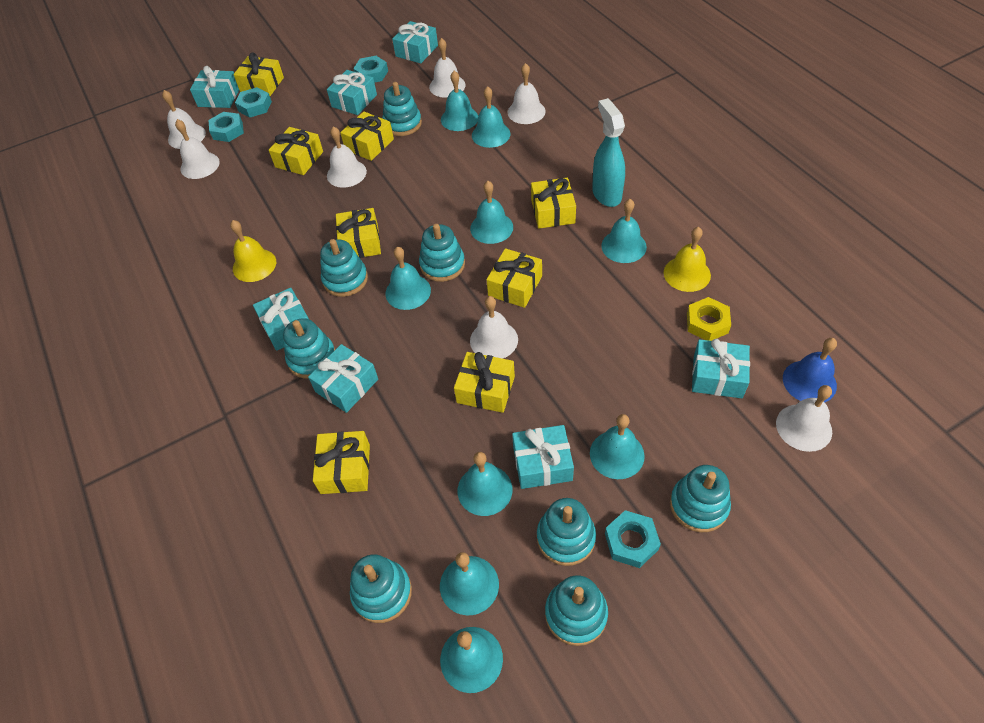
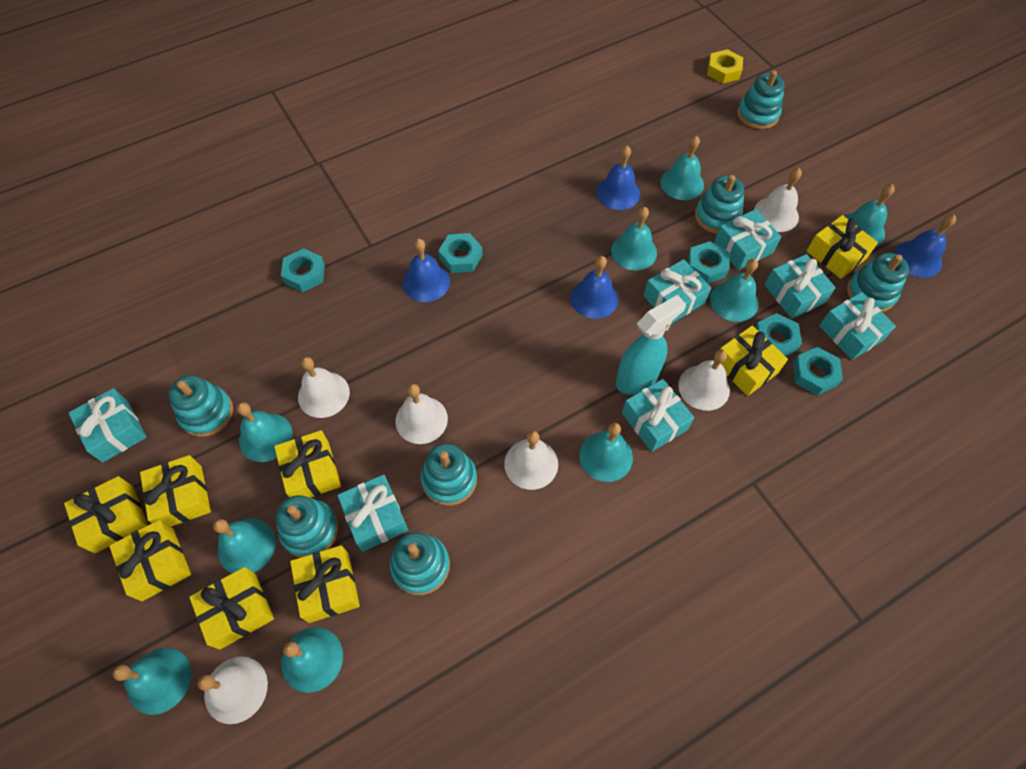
blue bell: 1 -> 4
turquoise nut: 4 -> 5
turquoise stacking toy: 8 -> 7
white bell: 7 -> 6
yellow bell: 2 -> 0

